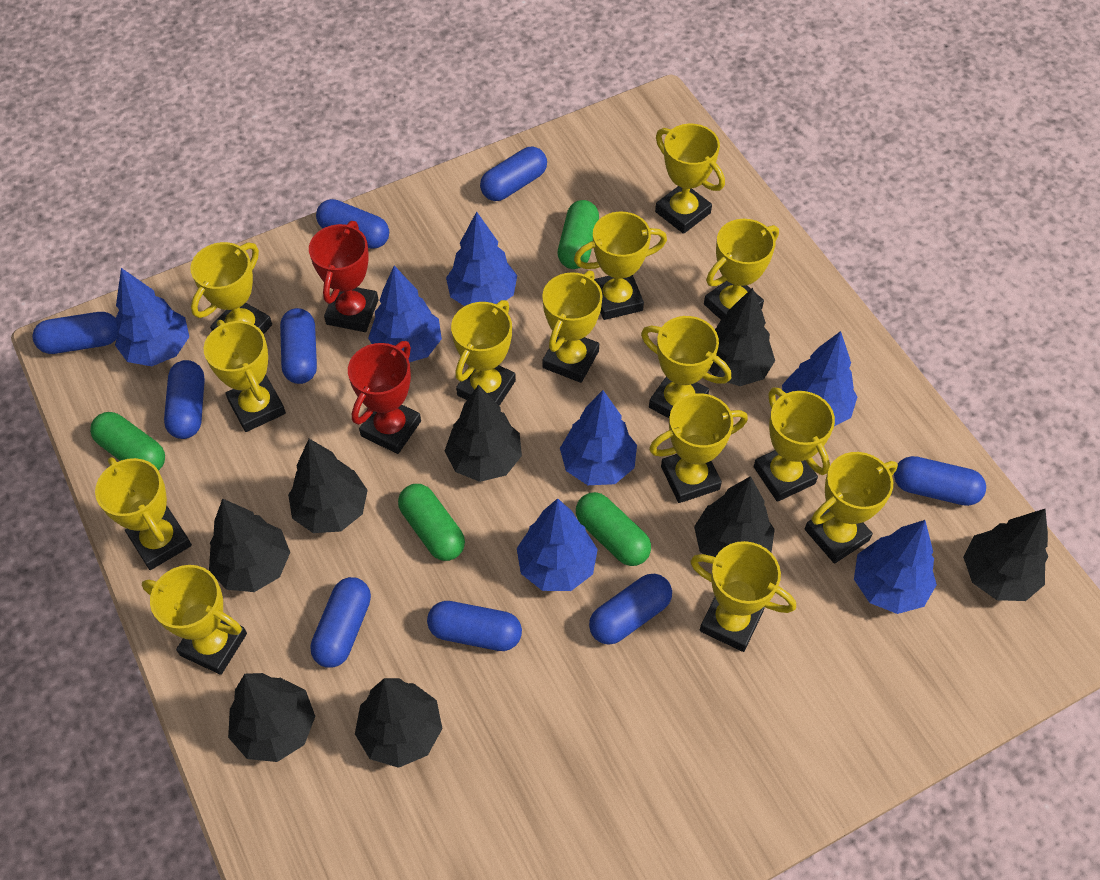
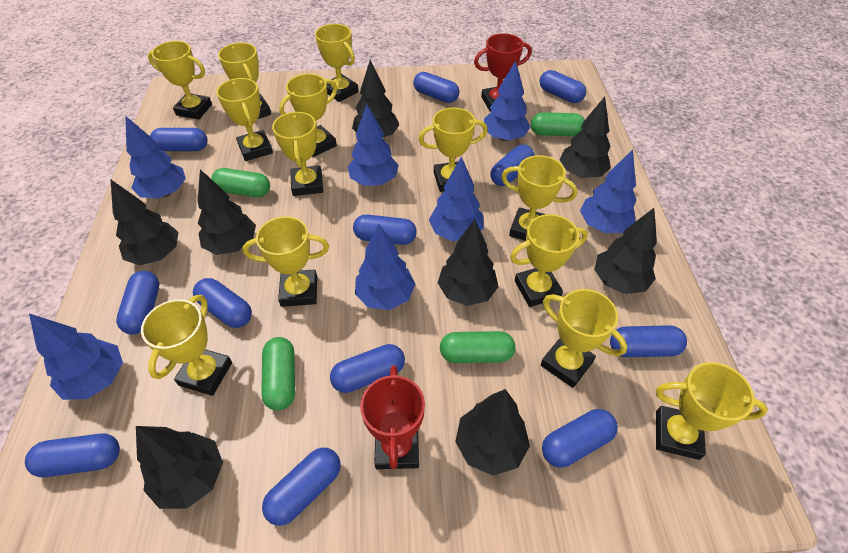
blue capsule: 9 -> 12
yellow trophy: 14 -> 13

